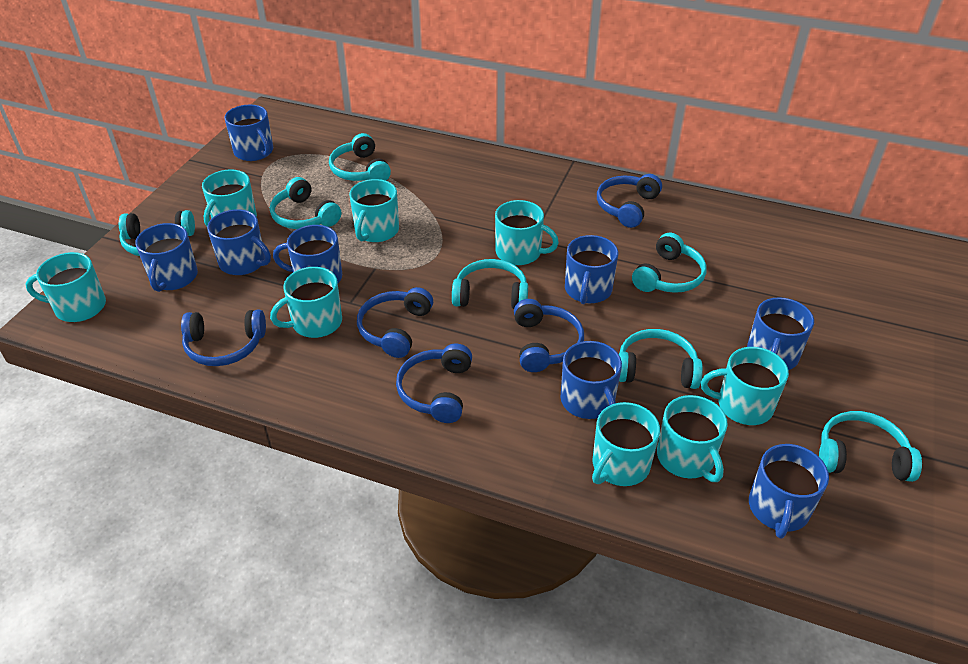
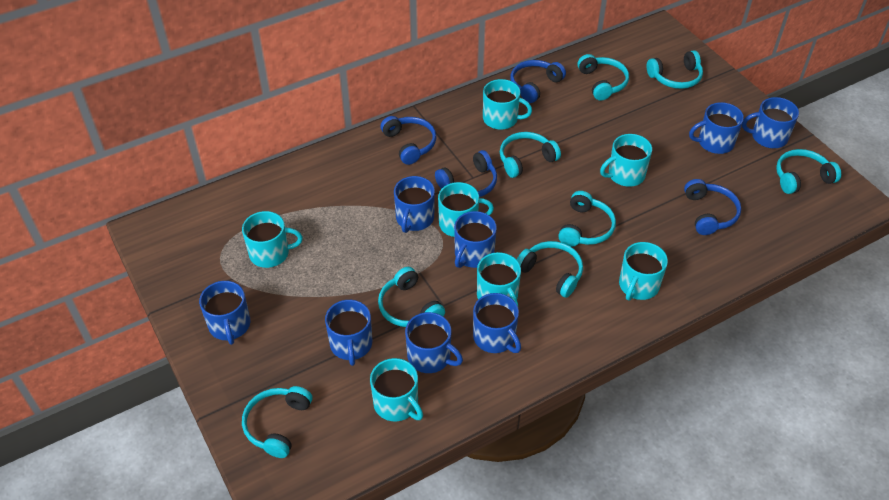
blue headphones: 5 -> 4
turquoise headphones: 7 -> 8
turquoise mug: 8 -> 7

